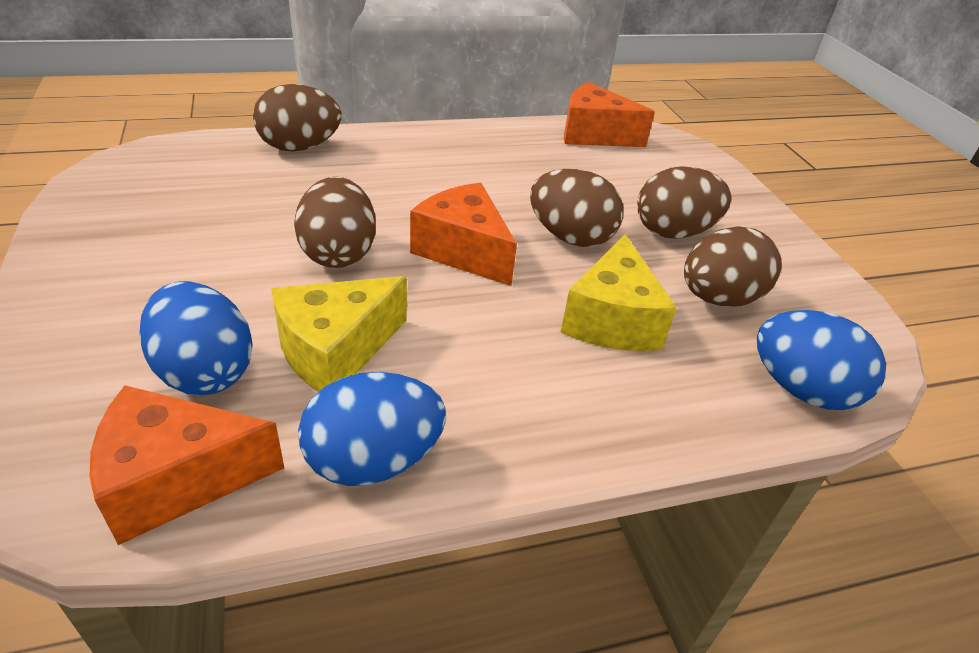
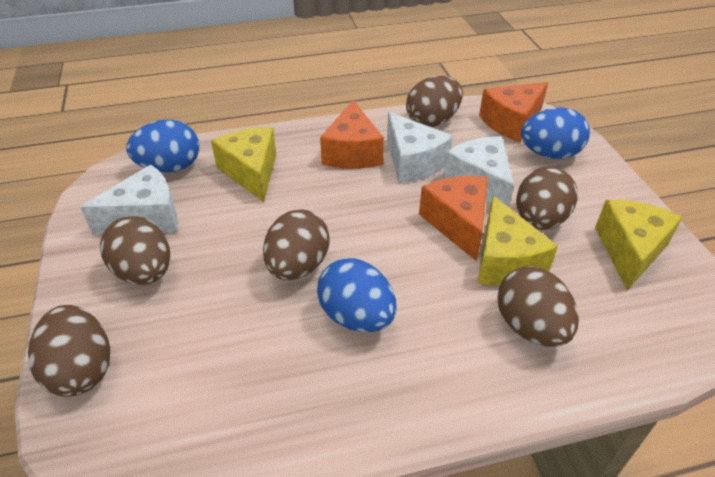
brown egg: 5 -> 6
white cheese: 0 -> 3
yellow cheese: 2 -> 3

